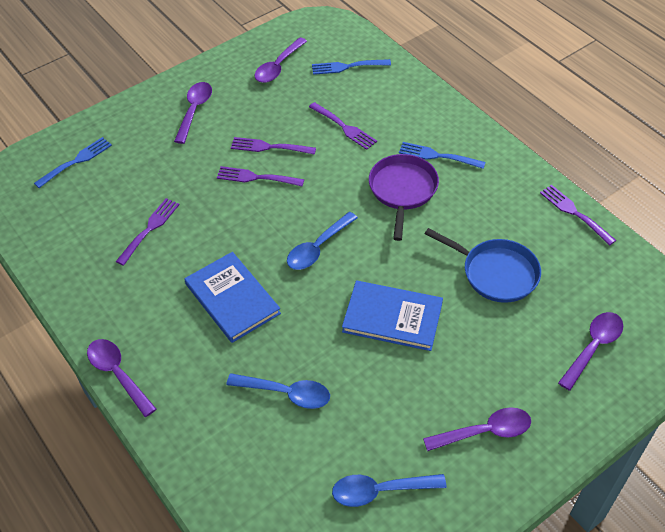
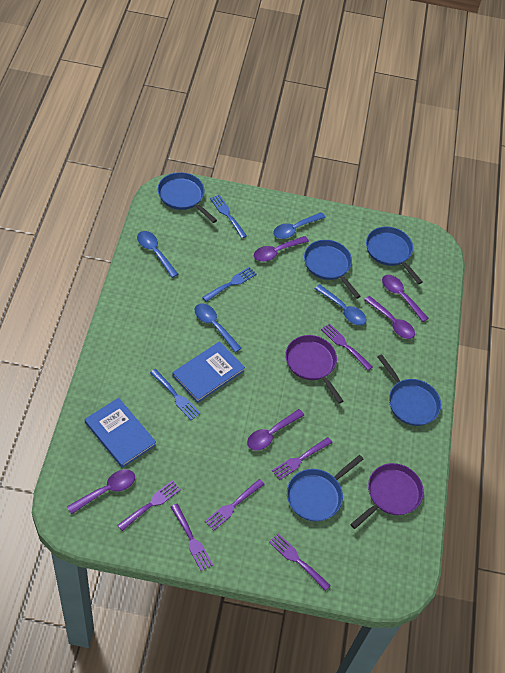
blue pan: 1 -> 5
blue spoon: 3 -> 4
purple fork: 5 -> 6
purple pan: 1 -> 2

